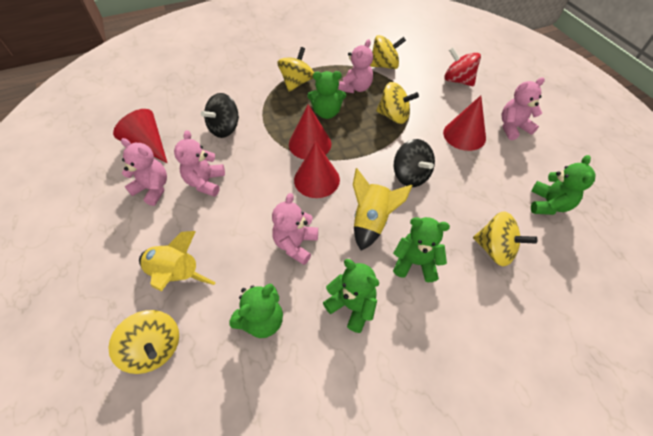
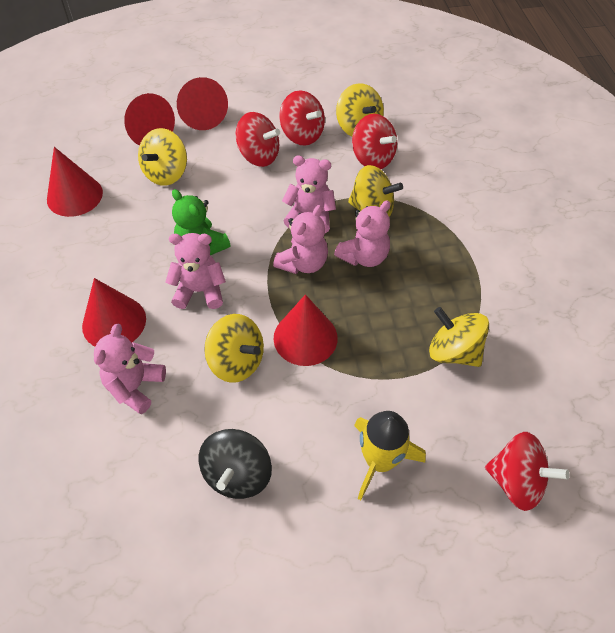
black spinning top: 2 -> 1
green teddy bear: 5 -> 1
red cone: 4 -> 5
red spinning top: 1 -> 4
yellow rocket: 2 -> 1

